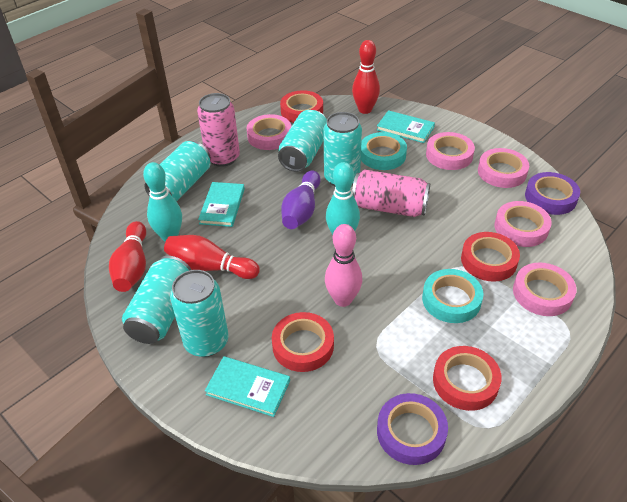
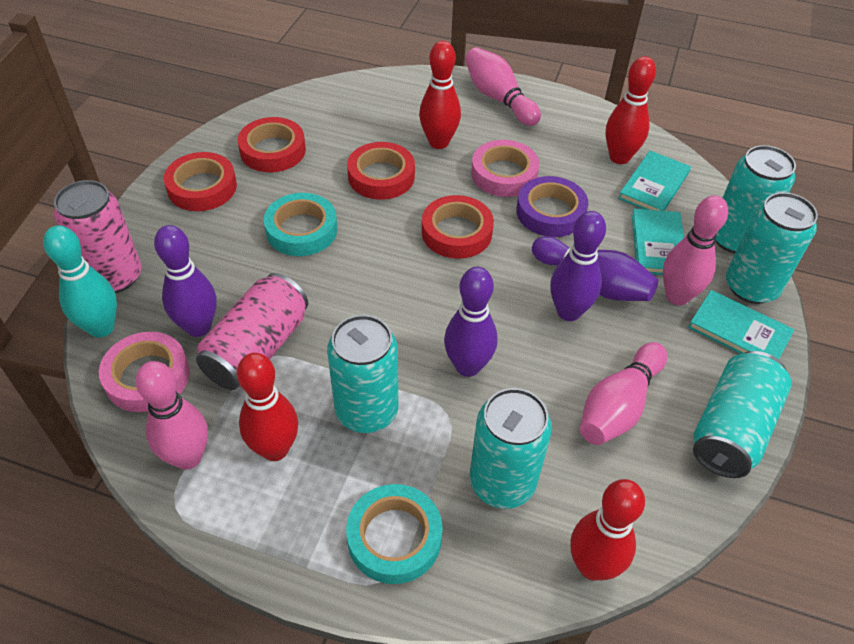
pink bowling pin: 1 -> 4
pink tape: 5 -> 2
purple bowling pin: 1 -> 4
purple tape: 2 -> 1
red bowling pin: 3 -> 4
turquoise bowling pin: 2 -> 1

